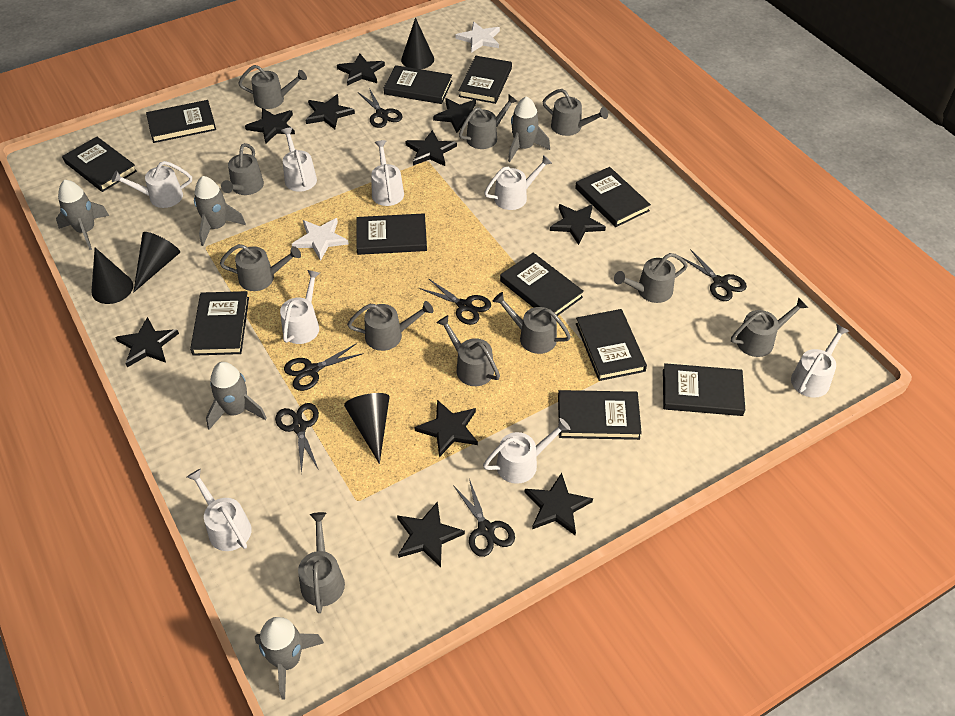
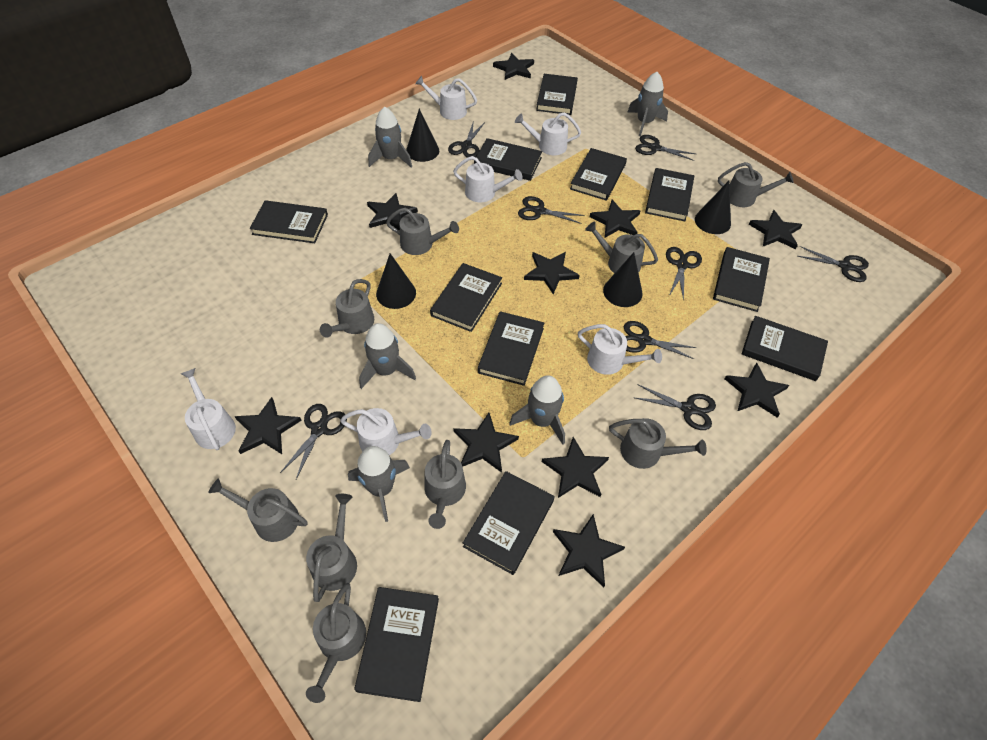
black scissors: 6 -> 8
grey watering can: 11 -> 9
white star: 2 -> 0
white watering can: 8 -> 6

